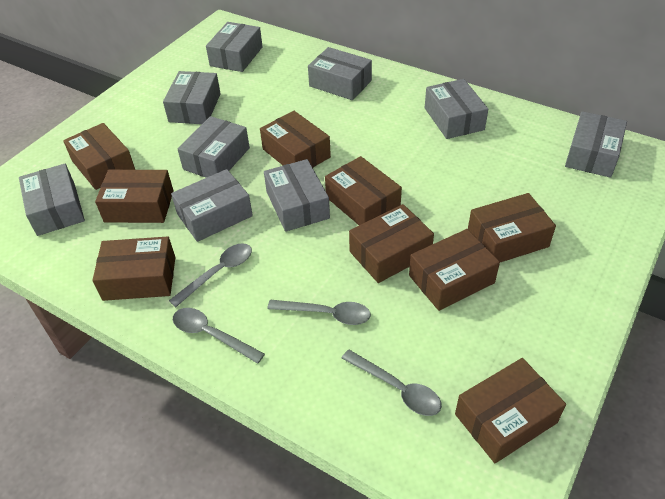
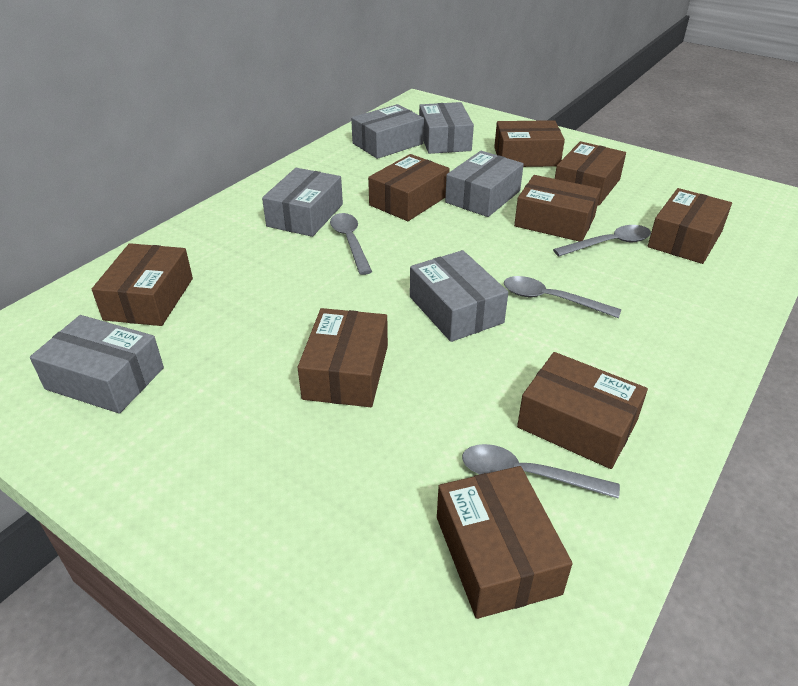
grey box: 9 -> 6

